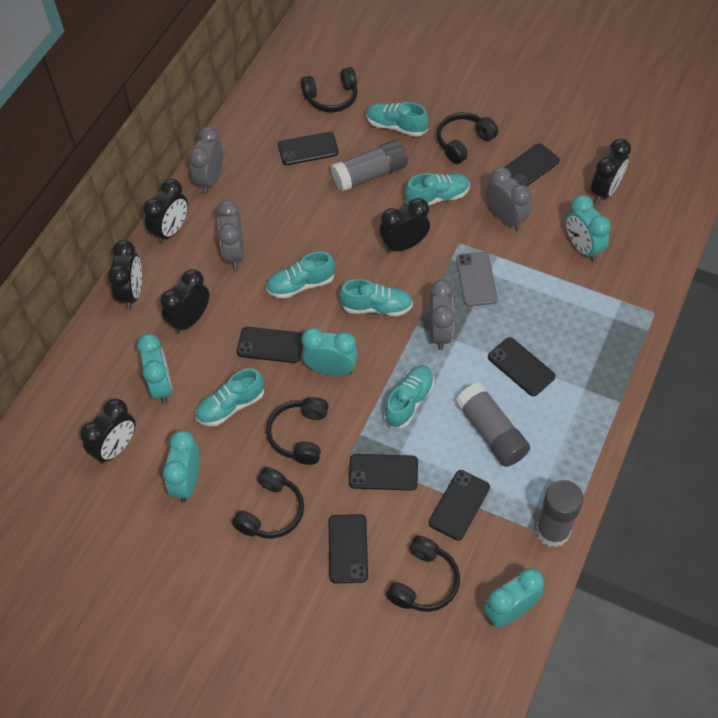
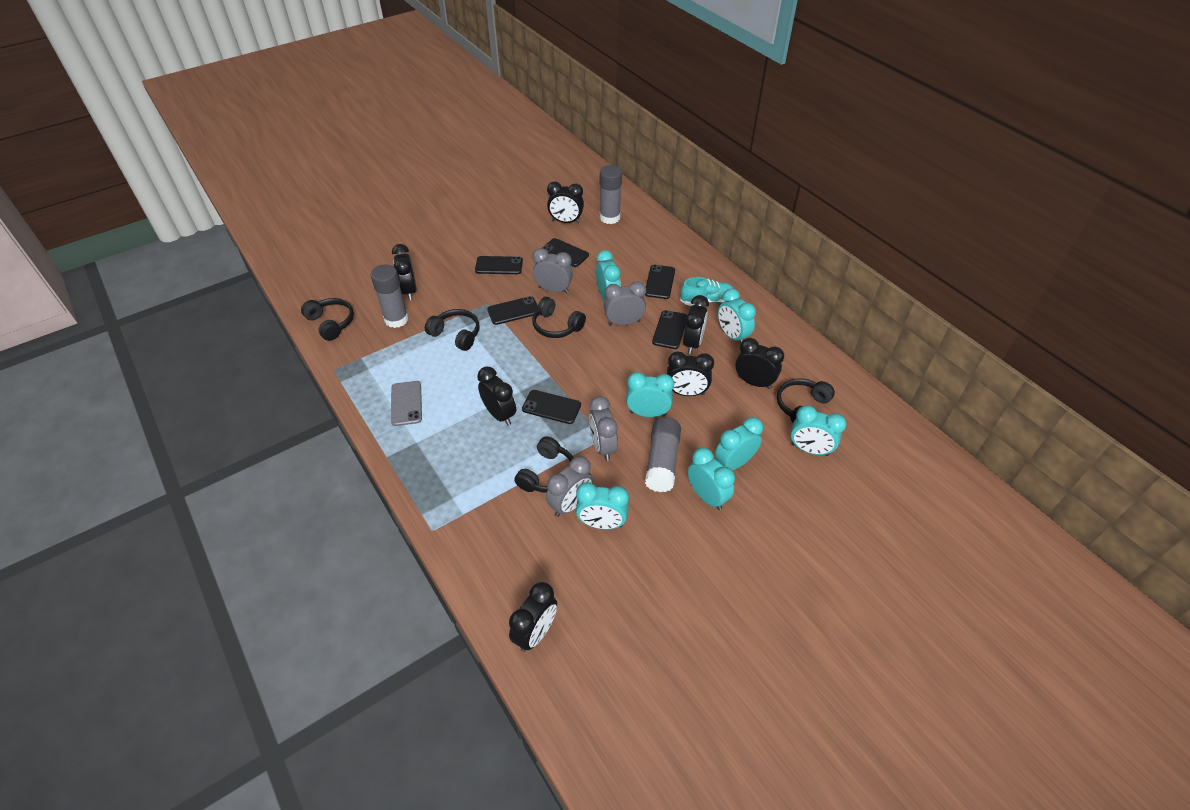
black clock: 6 -> 7
black phone: 7 -> 6
turquoise clock: 5 -> 7
turquoise shoe: 6 -> 1

